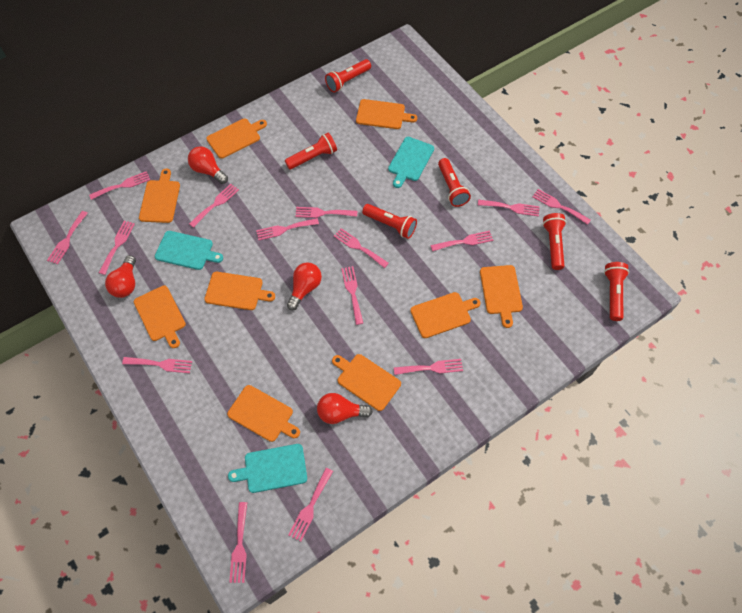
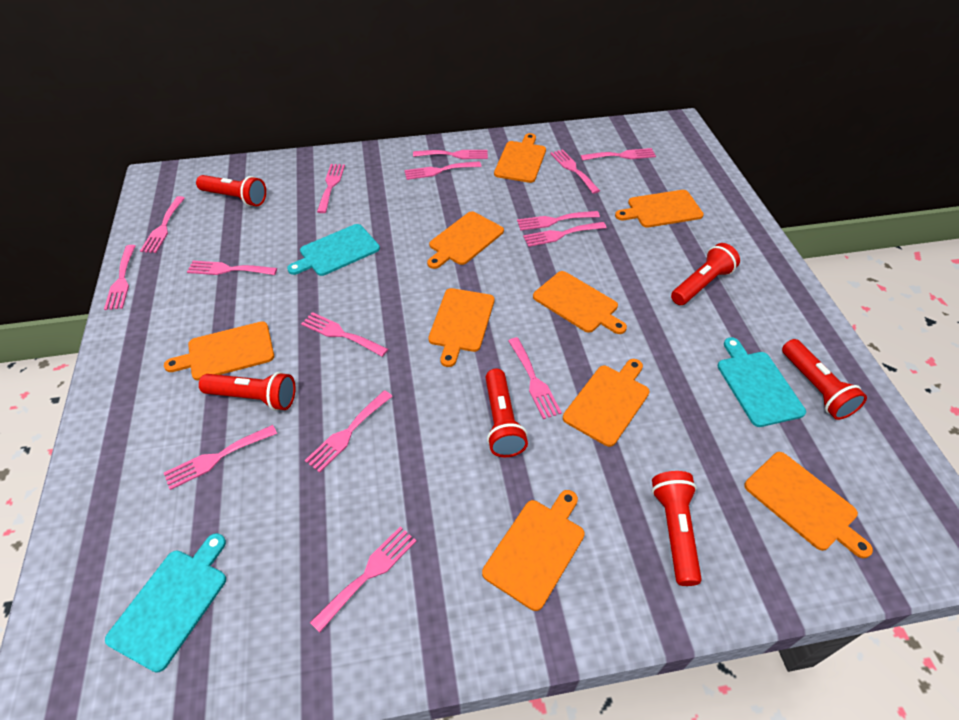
red light bulb: 4 -> 0

